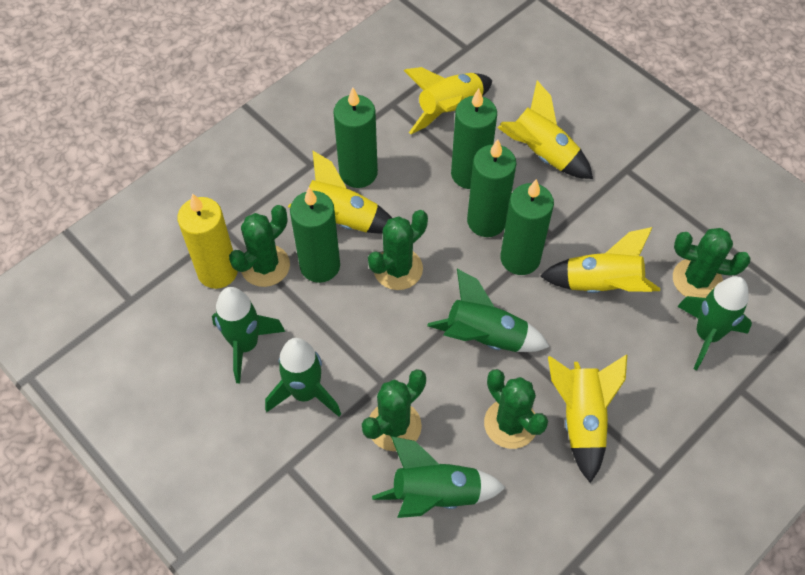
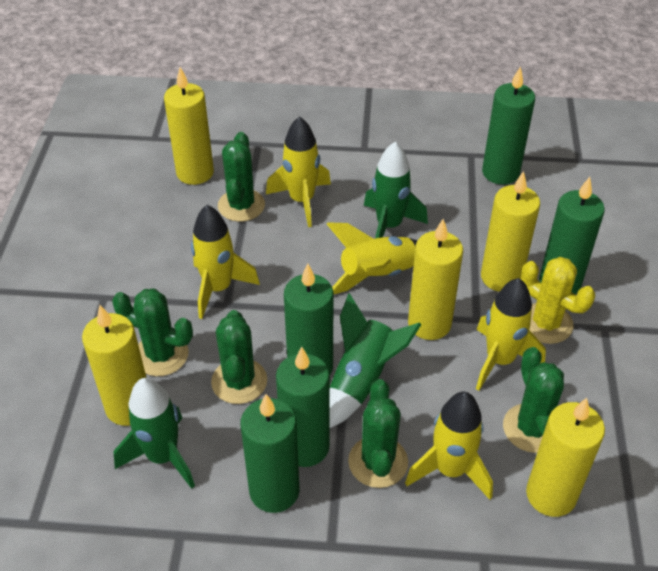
green rocket: 5 -> 3
yellow cactus: 0 -> 1
yellow candle: 1 -> 5

